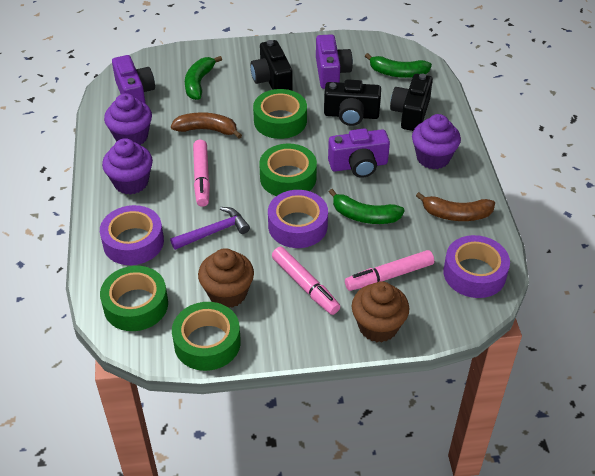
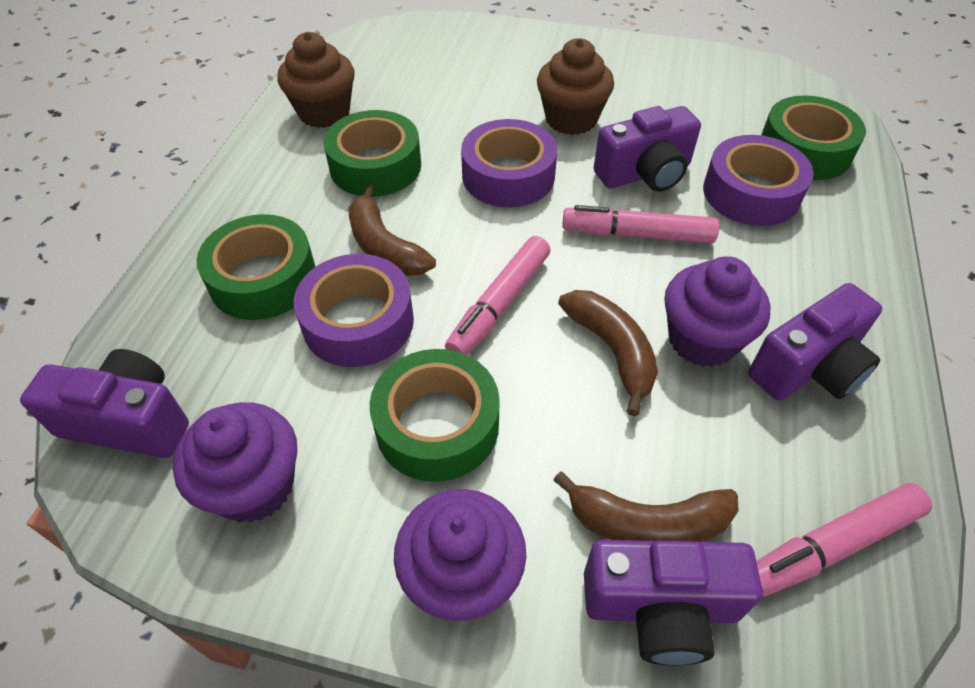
black camera: 3 -> 0
brown banana: 2 -> 3
green banana: 3 -> 0
purple camera: 3 -> 4
purple hammer: 1 -> 0

